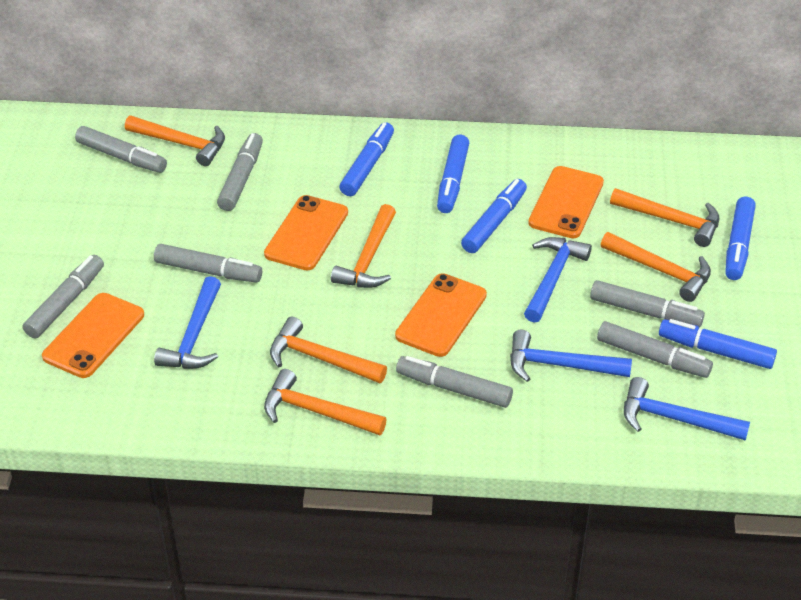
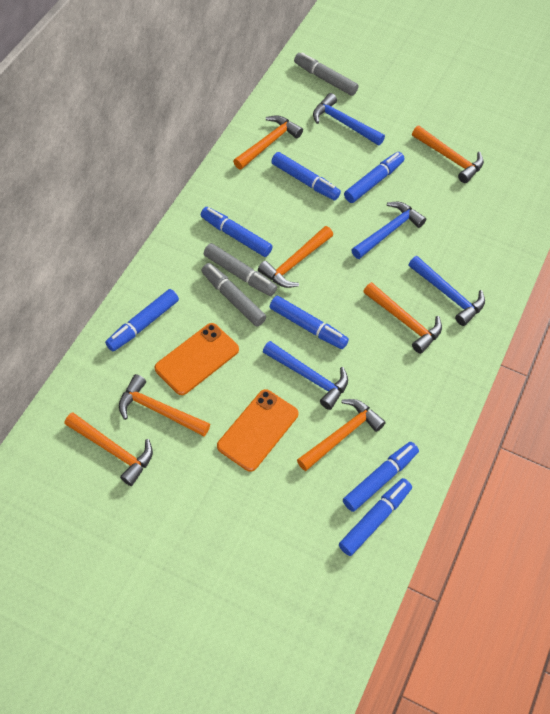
blue marker: 5 -> 7
grey marker: 7 -> 3
orange hammer: 6 -> 7
orange phone: 4 -> 2

